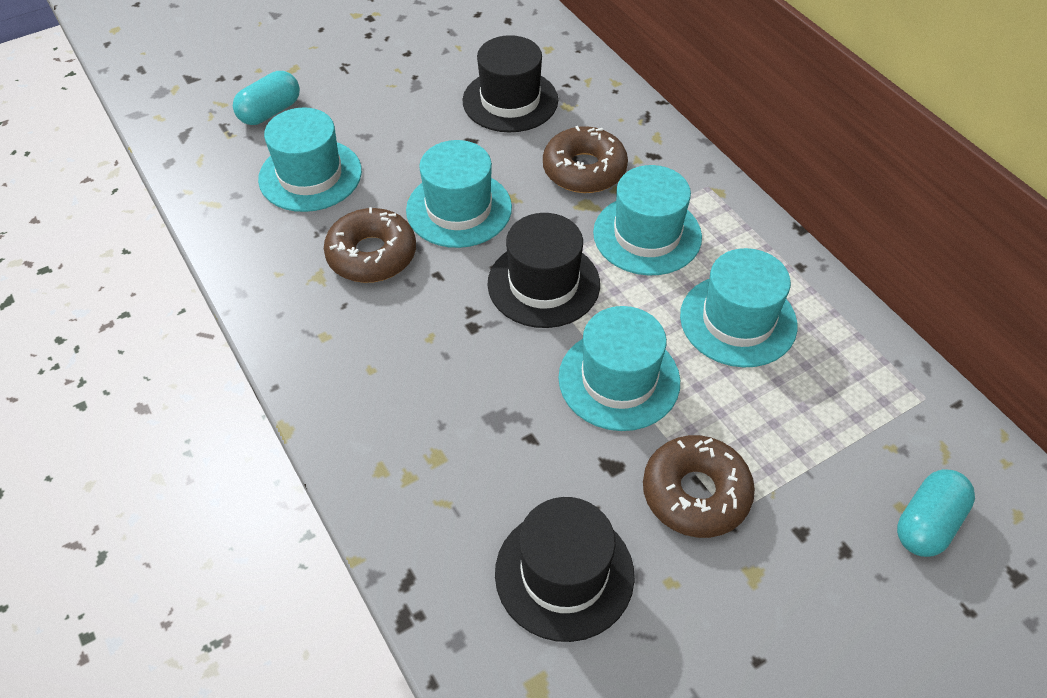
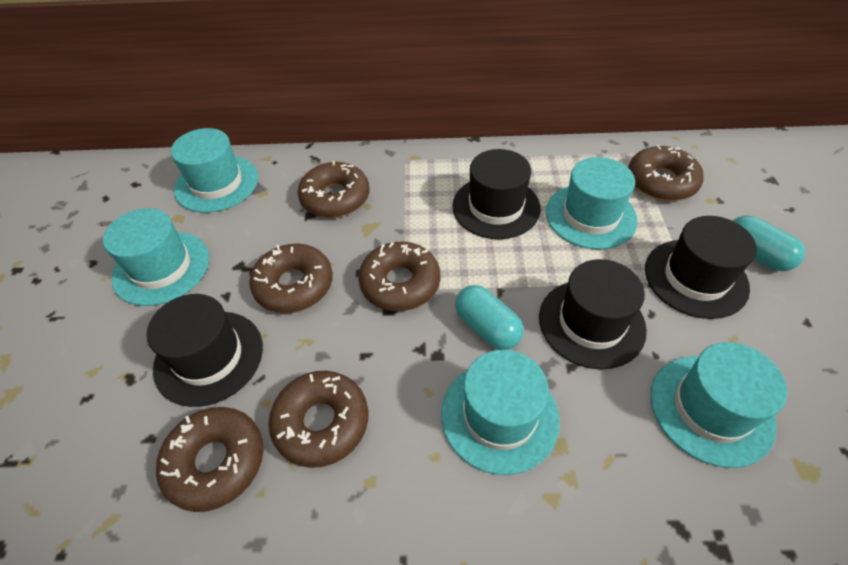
black hat: 3 -> 4
brown donut: 3 -> 6

